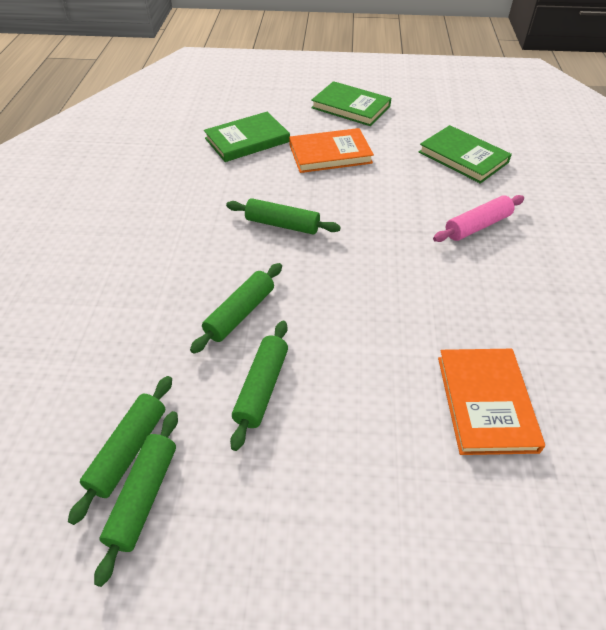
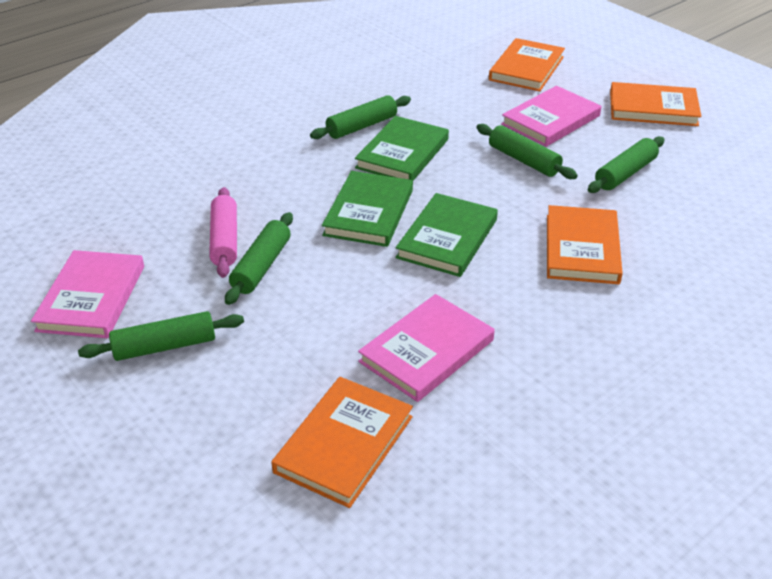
orange book: 2 -> 4
pink book: 0 -> 3

